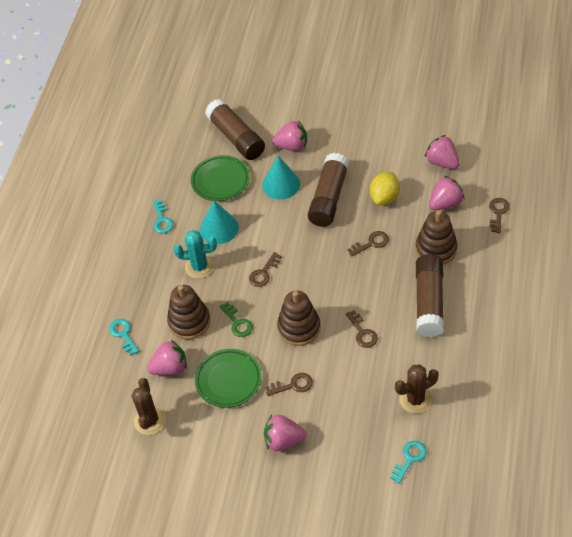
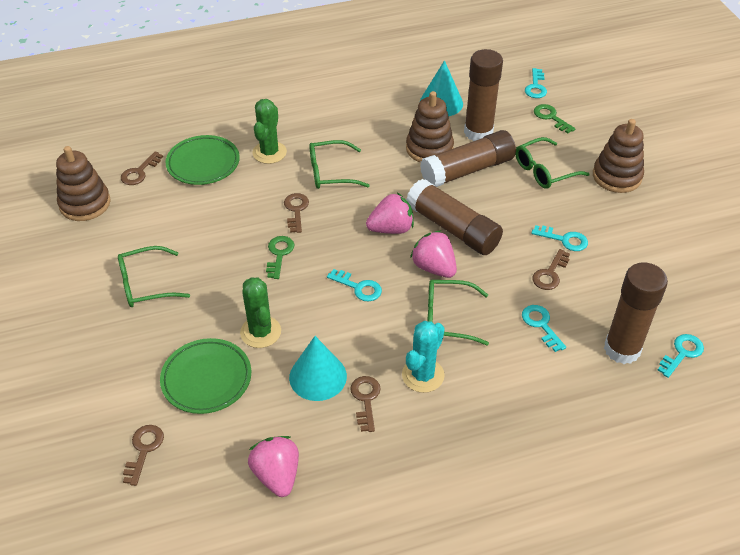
brown cactus: 2 -> 0
brown glue stick: 3 -> 4
green cactus: 0 -> 2
green glasses: 0 -> 4
green key: 1 -> 2
pink strawberry: 5 -> 3
turquoise key: 3 -> 5
yellow lemon: 1 -> 0

